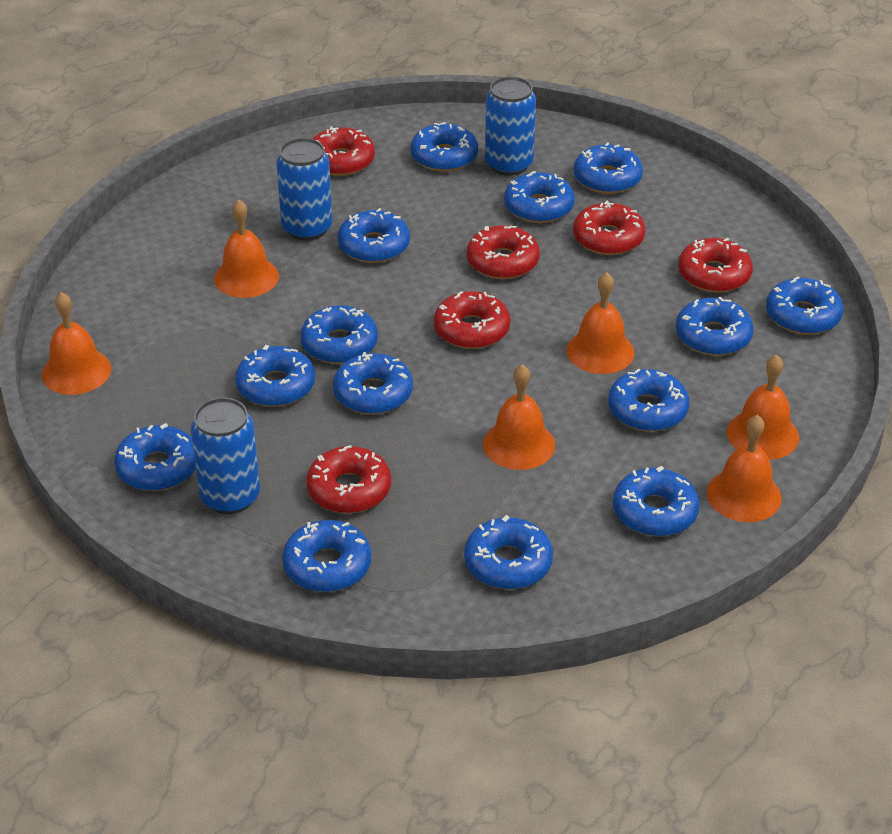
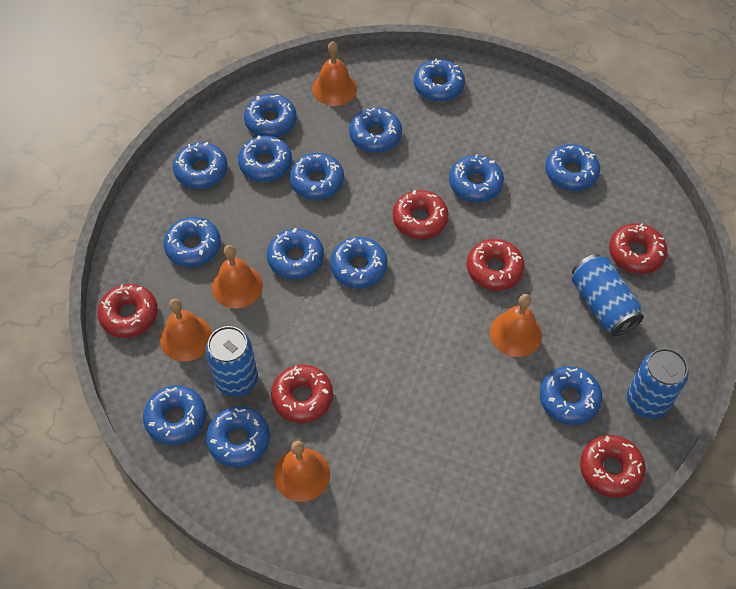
orange bell: 6 -> 5

